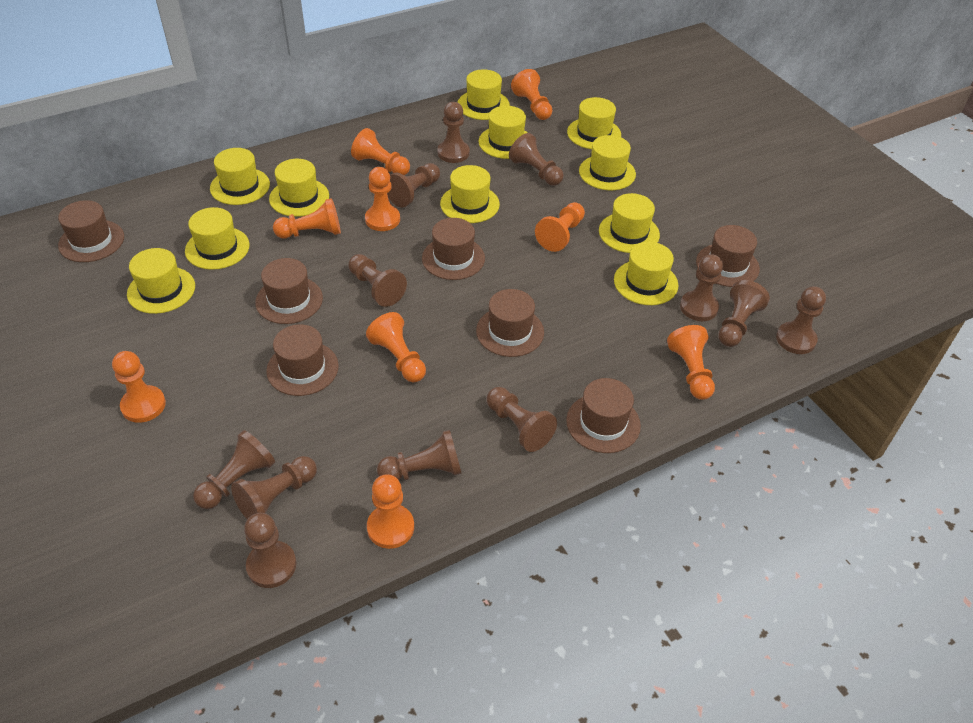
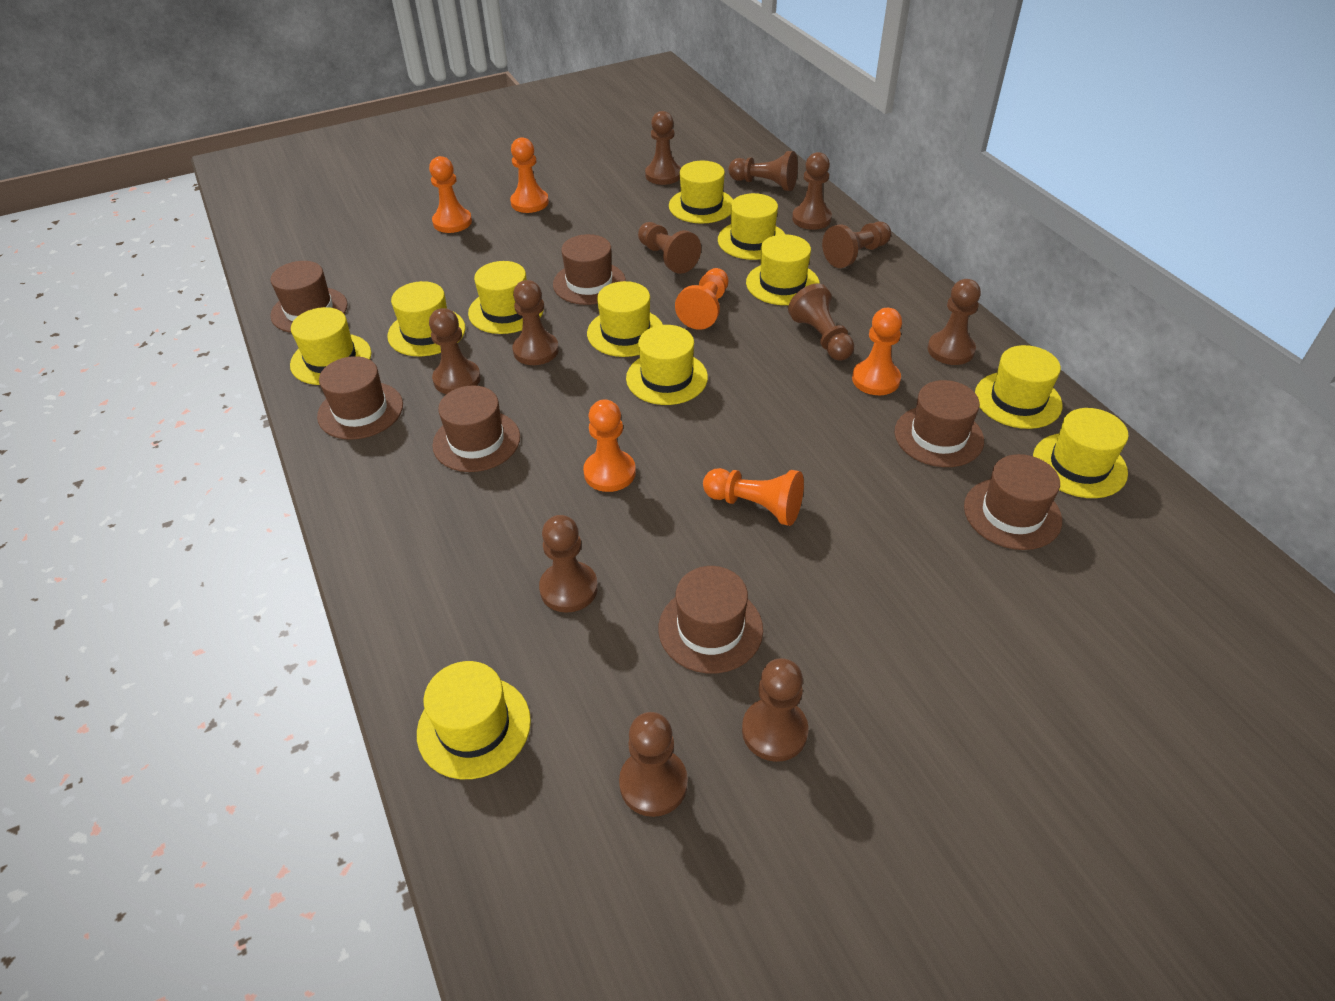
orange pawn: 9 -> 6

